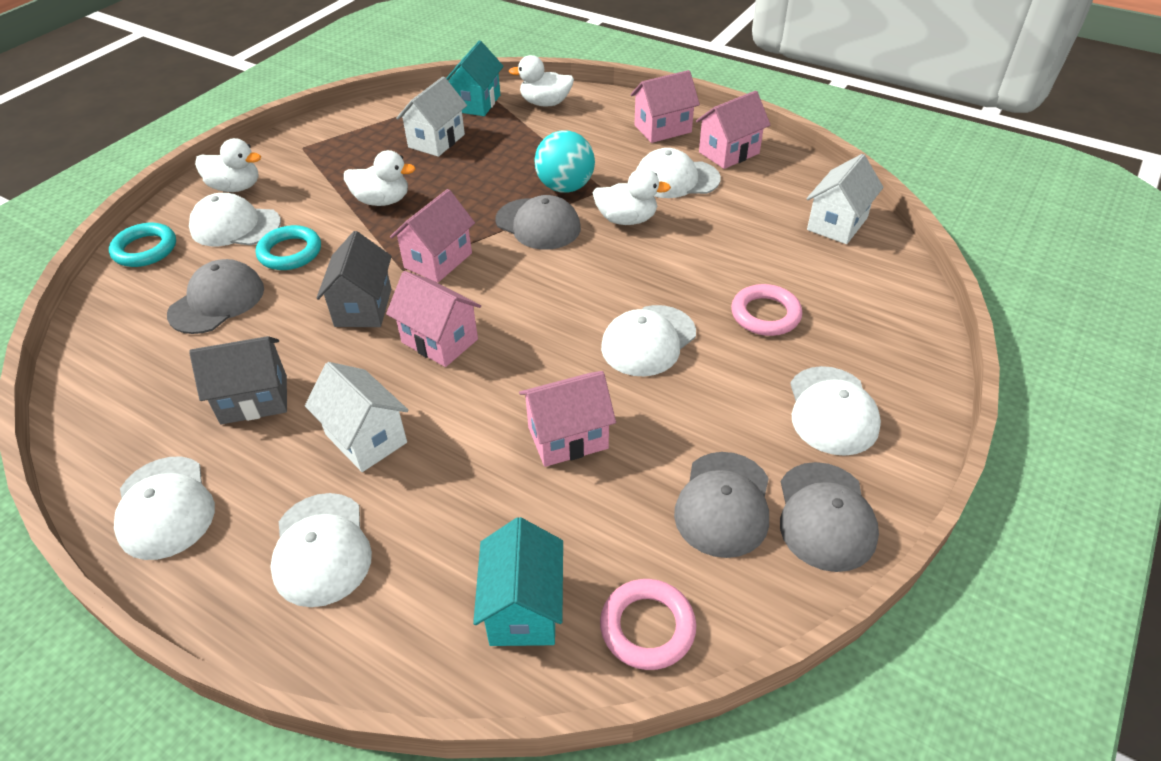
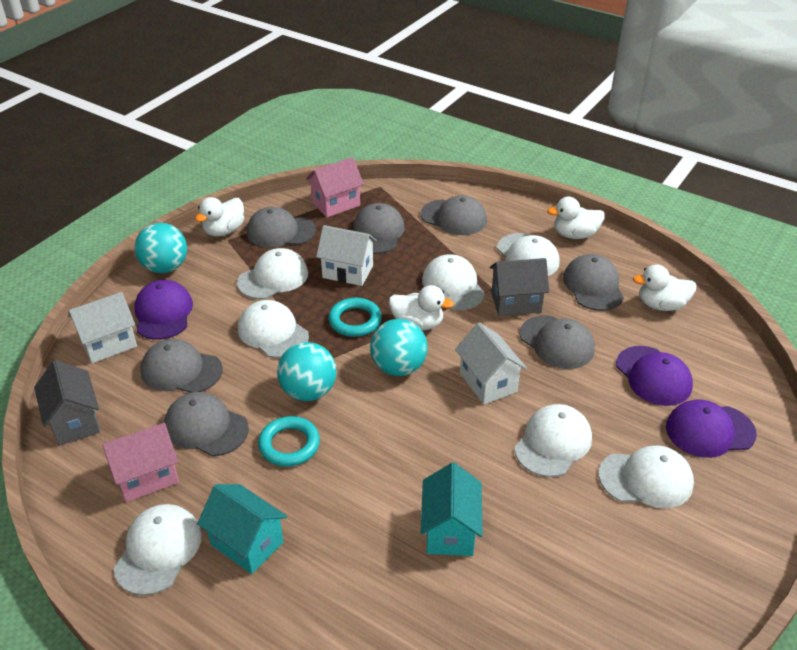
grey cap: 4 -> 7
pink house: 5 -> 2
pink ring: 2 -> 0
purple cap: 0 -> 3
turquoise ball: 1 -> 3
white cap: 6 -> 7

